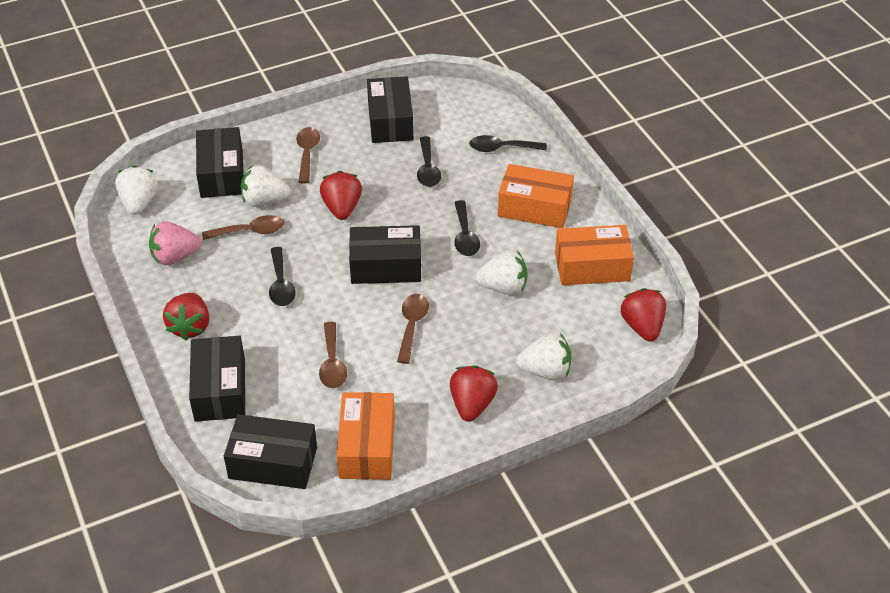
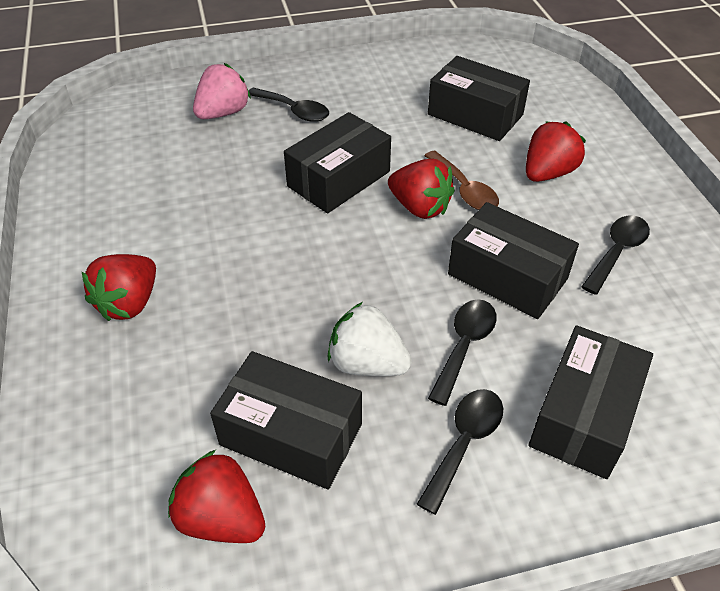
brown spoon: 4 -> 1
orange box: 3 -> 0
white strawberry: 4 -> 1

